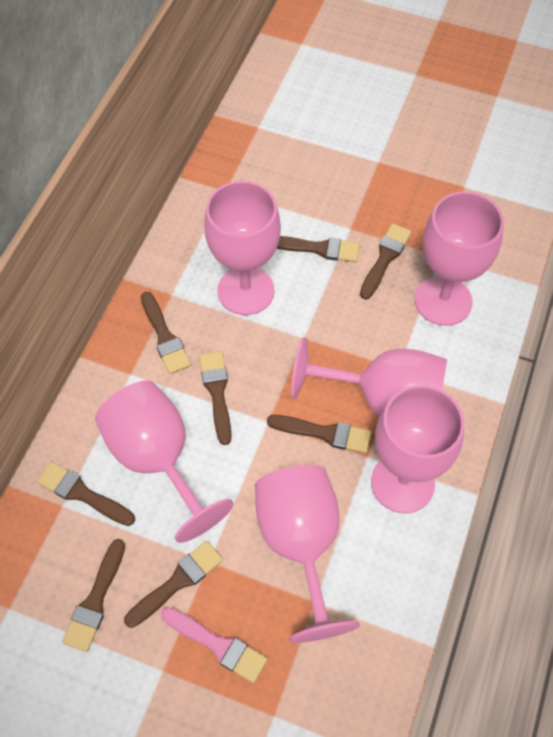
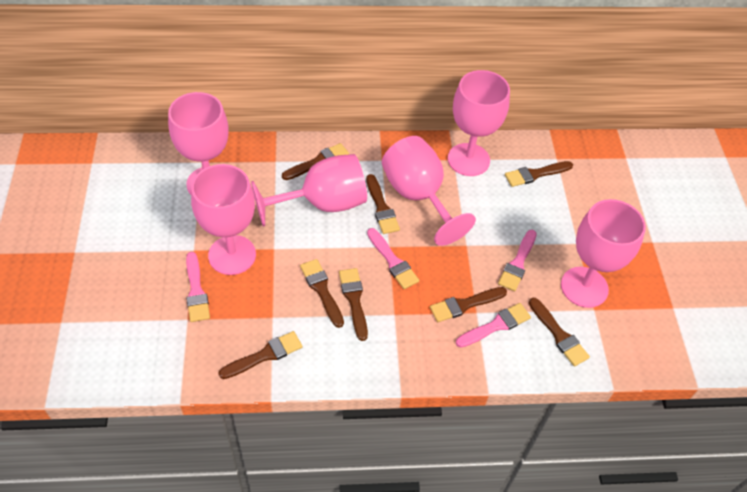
pink brush: 1 -> 4

